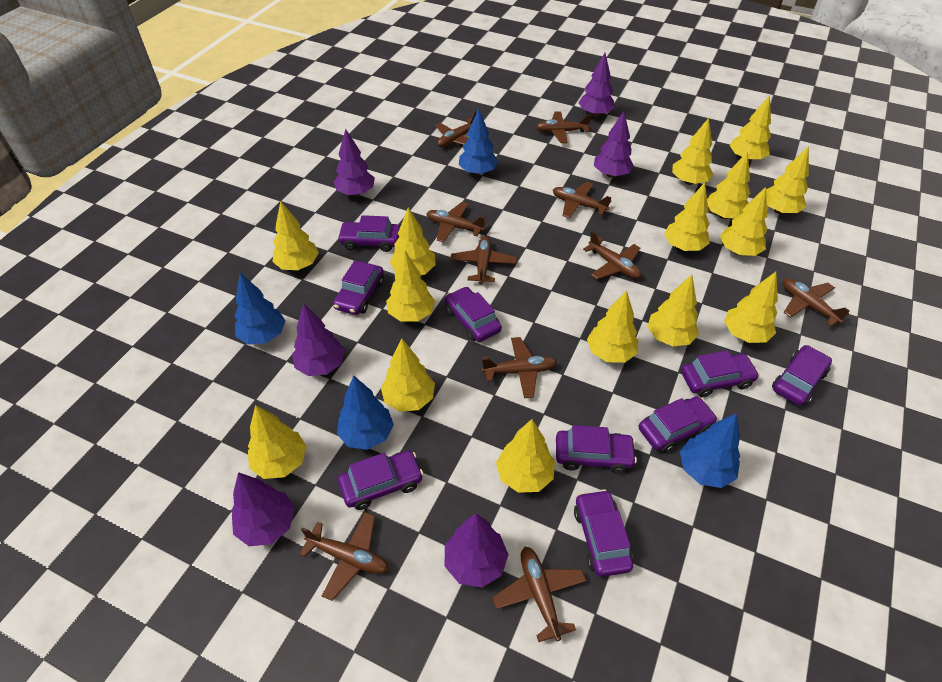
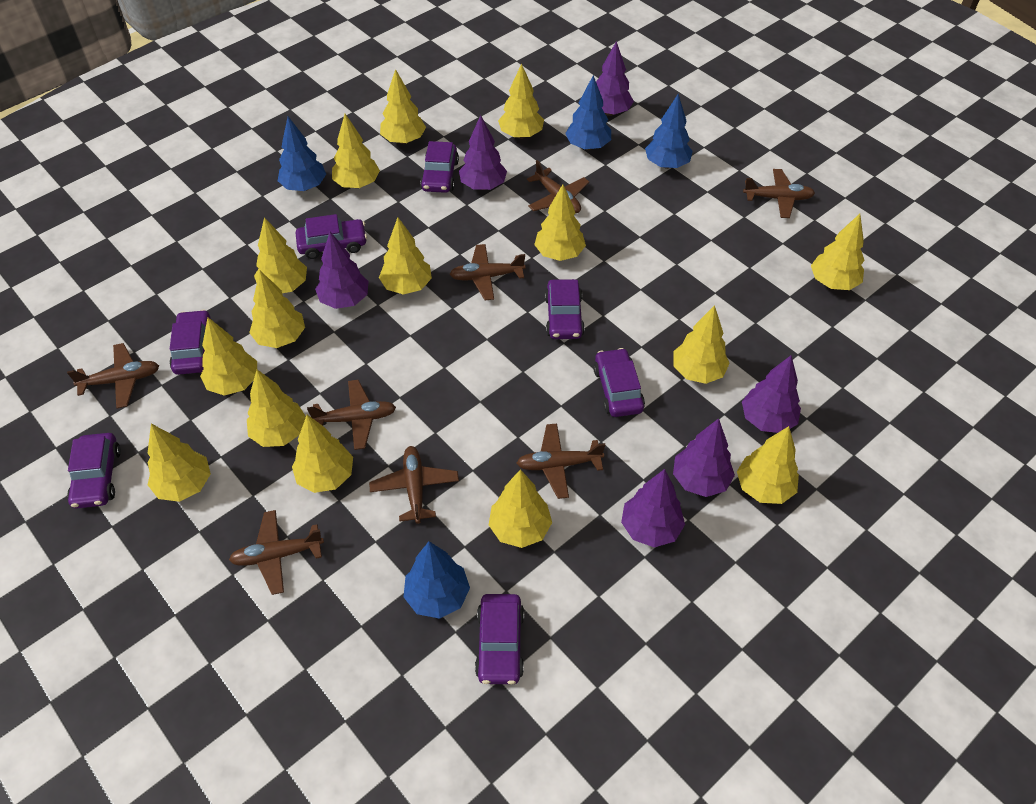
brown plane: 10 -> 8
purple car: 9 -> 7

